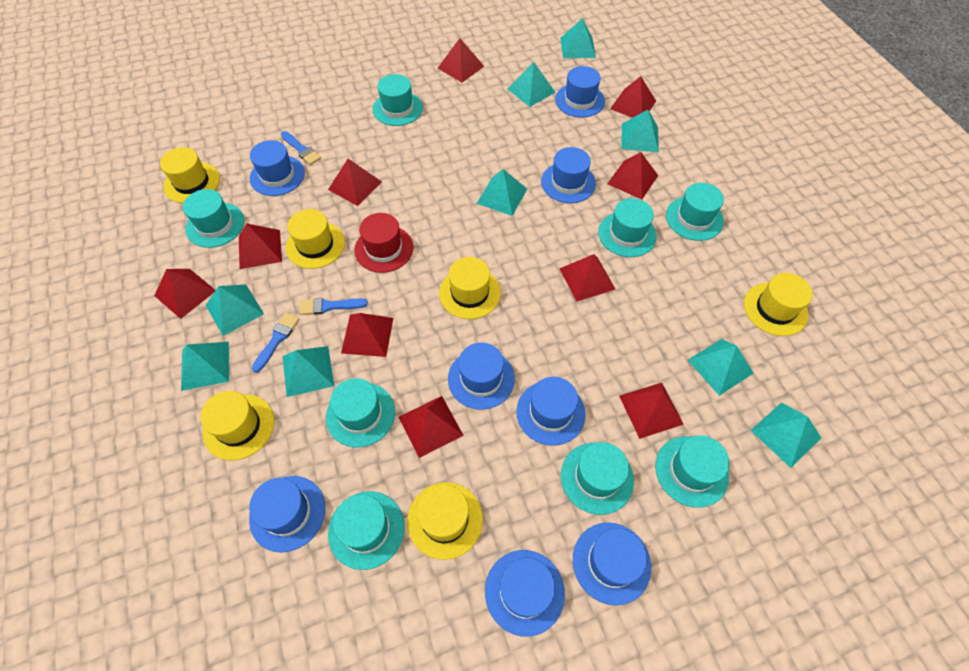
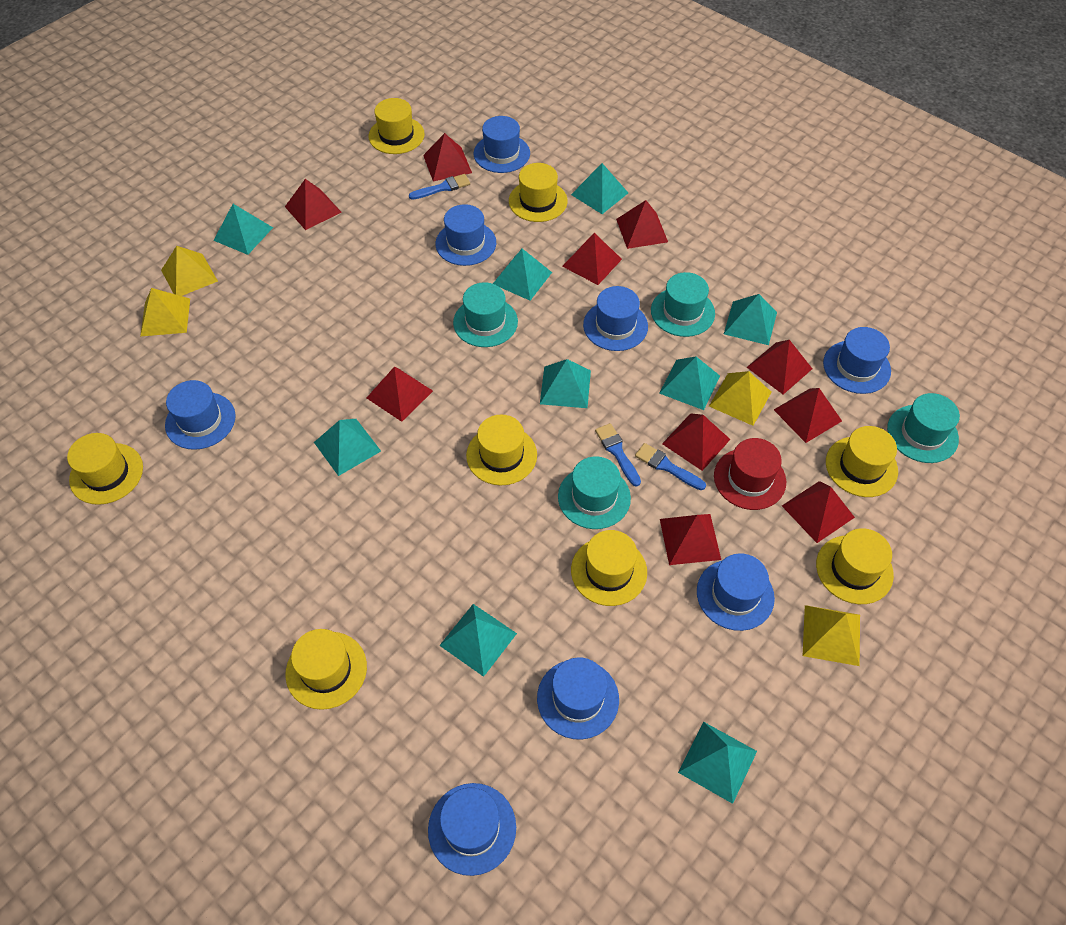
turquoise hat: 8 -> 4
yellow hat: 6 -> 8
yellow pyramid: 0 -> 4

